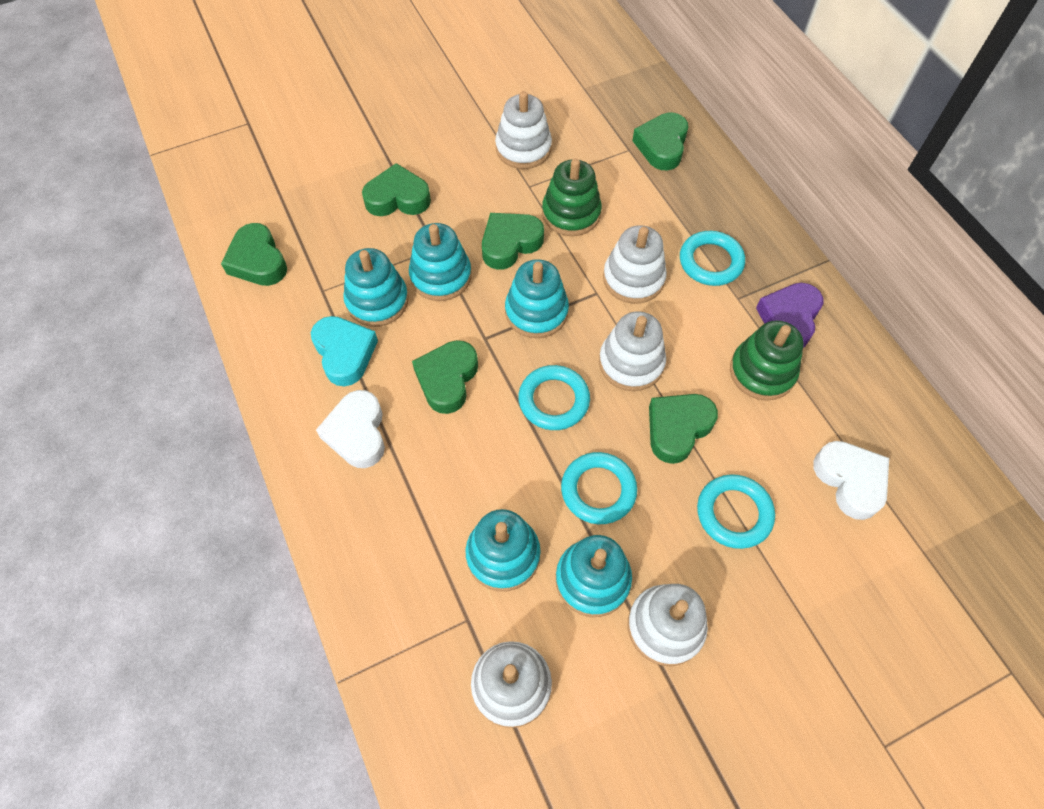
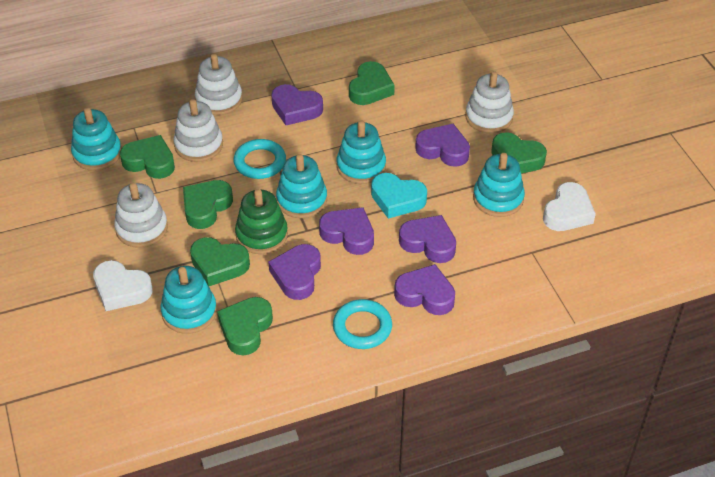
green stacking toy: 2 -> 1
purple heart: 1 -> 6
turquoise ring: 4 -> 2
white stacking toy: 5 -> 4

